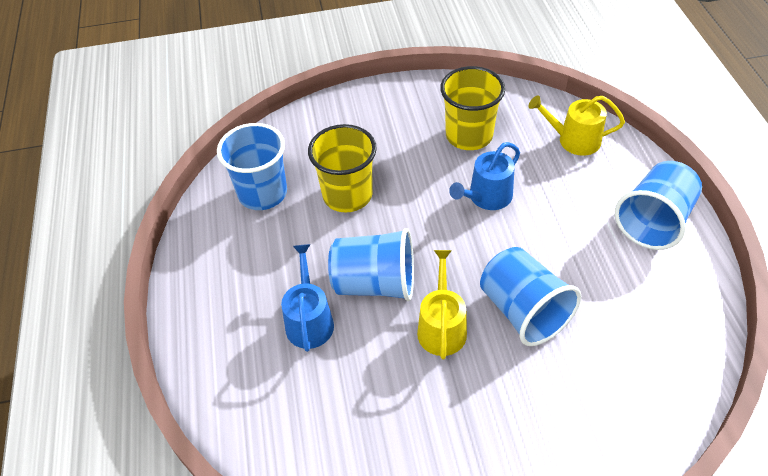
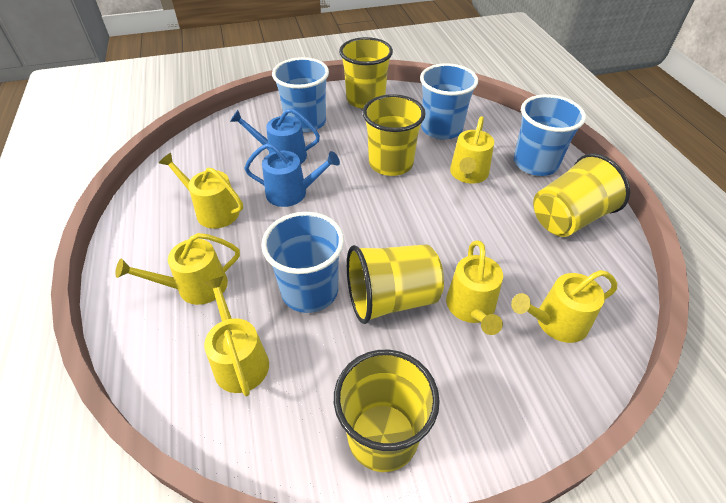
yellow cup: 2 -> 5
yellow watering can: 2 -> 6

